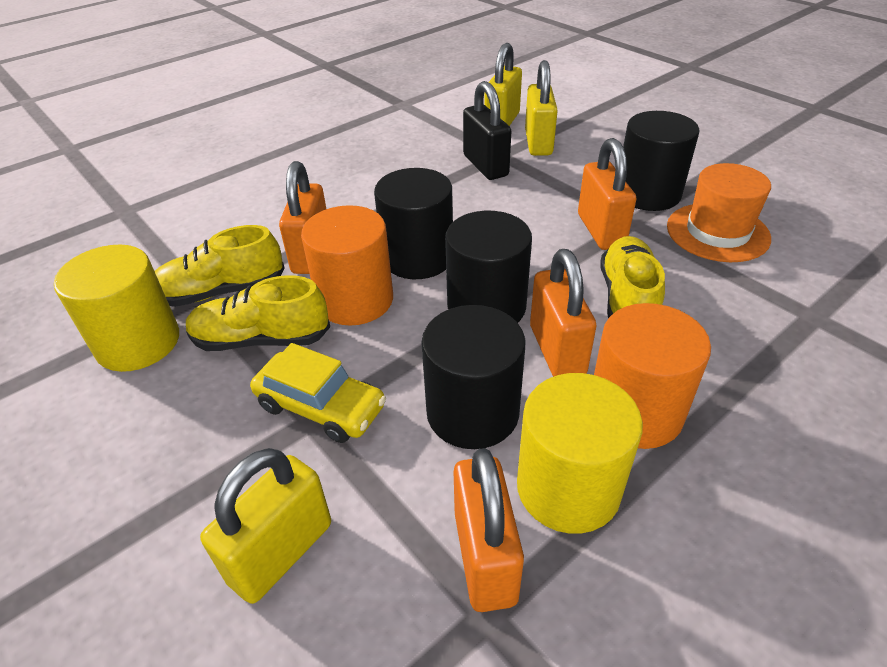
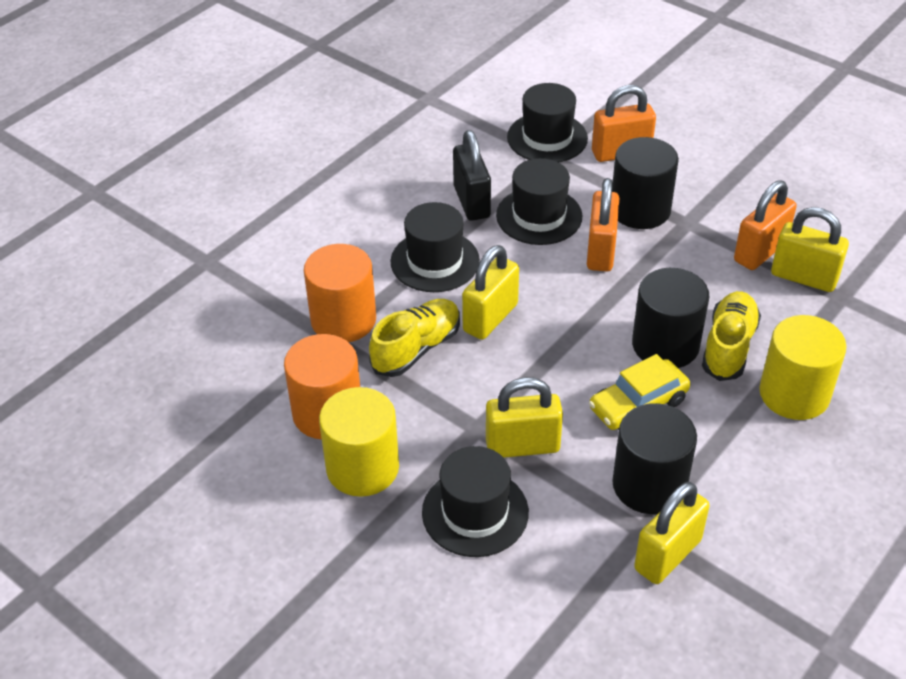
black cylinder: 4 -> 3
black hat: 0 -> 4
orange hat: 1 -> 0
orange padlock: 4 -> 3
yellow padlock: 3 -> 4
yellow shoe: 3 -> 2

